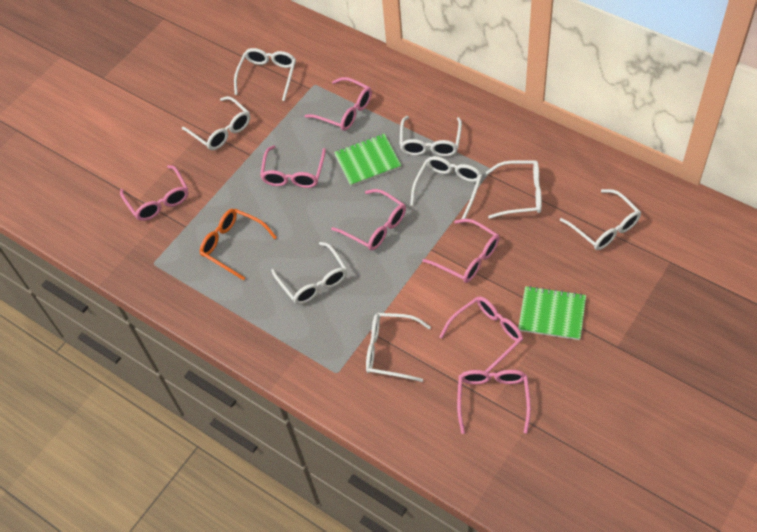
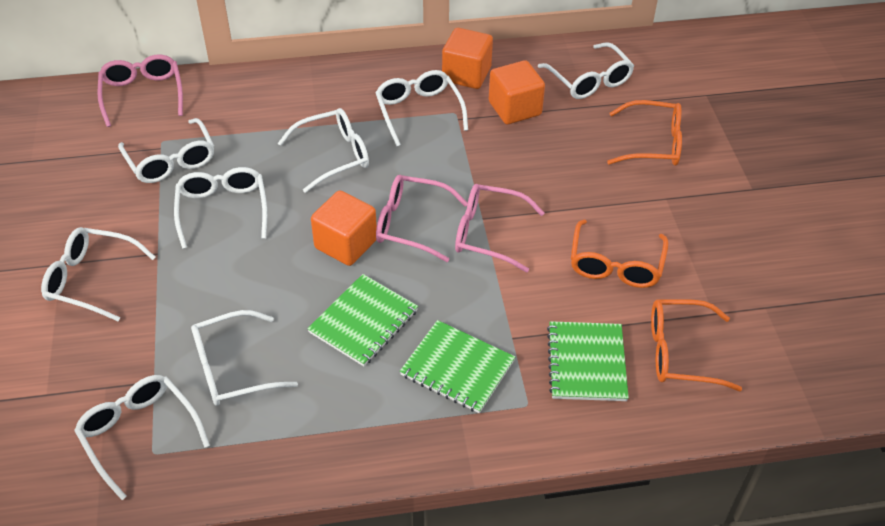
green notebook: 2 -> 3
orange cube: 0 -> 3
orange glasses: 1 -> 3
pink glasses: 7 -> 3

